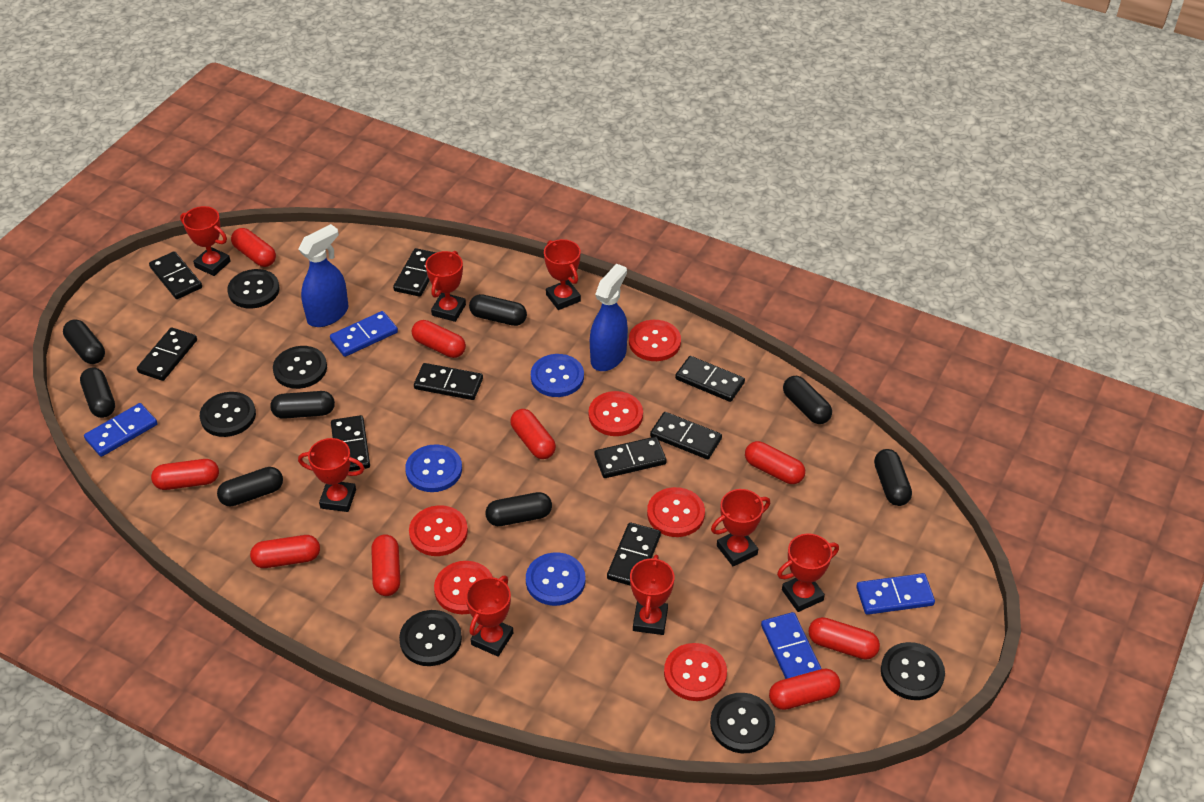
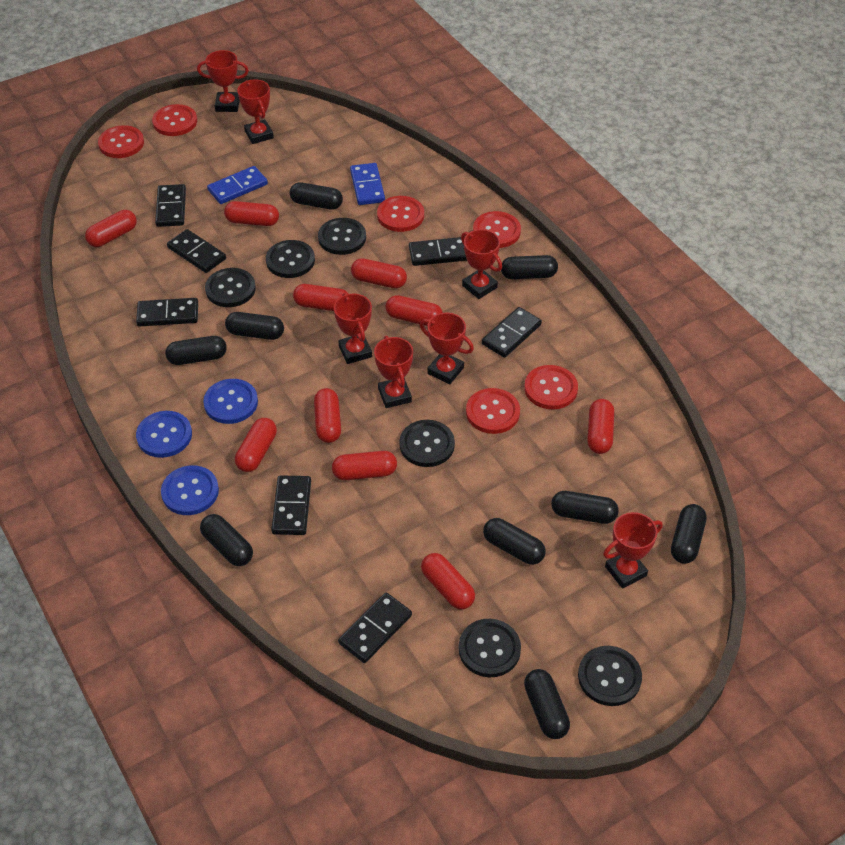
black capsule: 8 -> 9
black domino: 9 -> 7
blue domino: 4 -> 2
blue spray bottle: 2 -> 0
red capsule: 9 -> 10
red trophy: 8 -> 7

